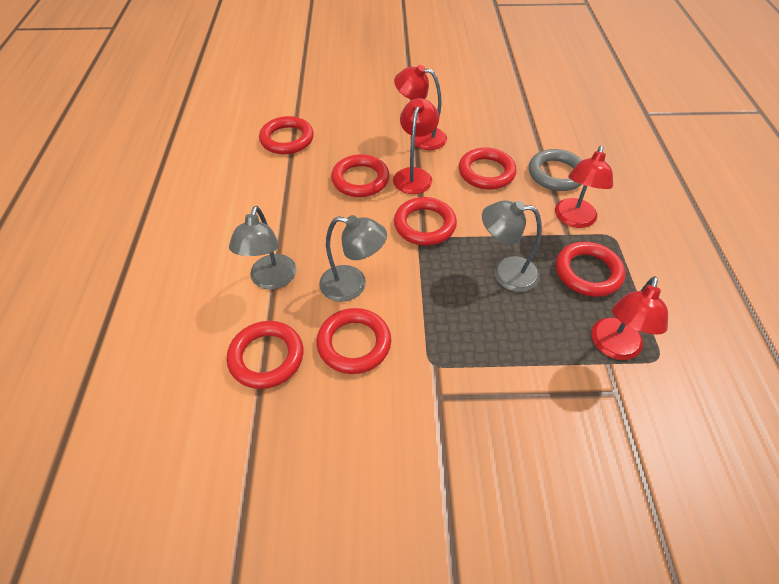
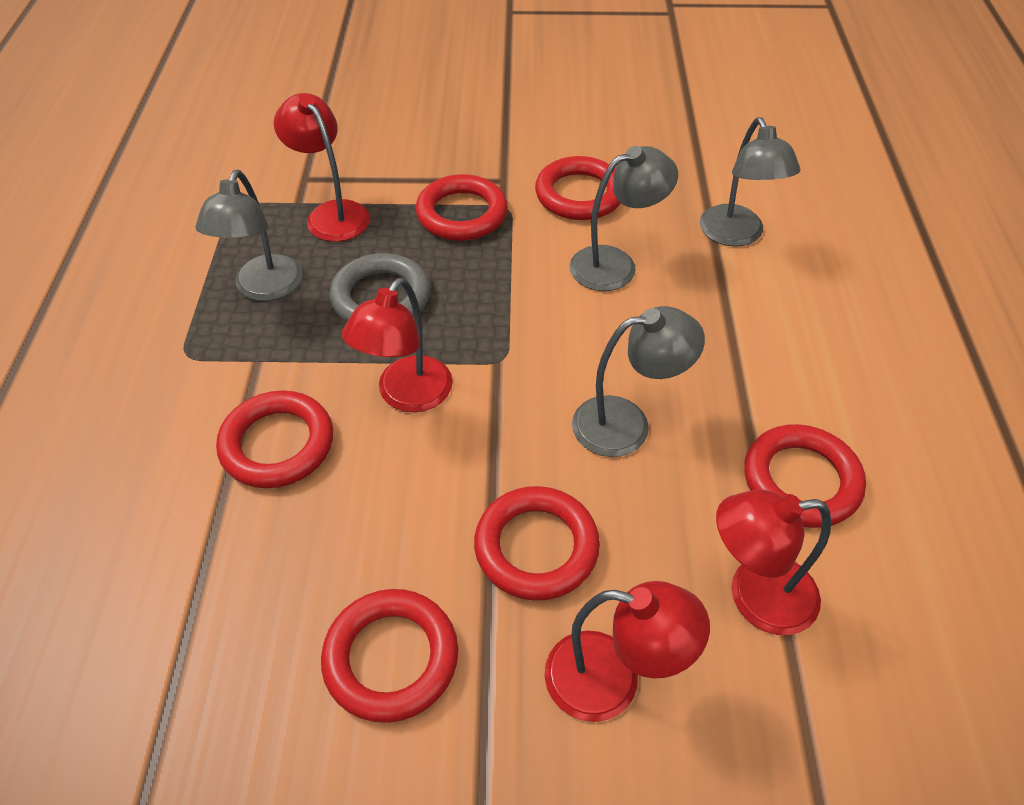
grey lamp: 3 -> 4
red ring: 7 -> 6

